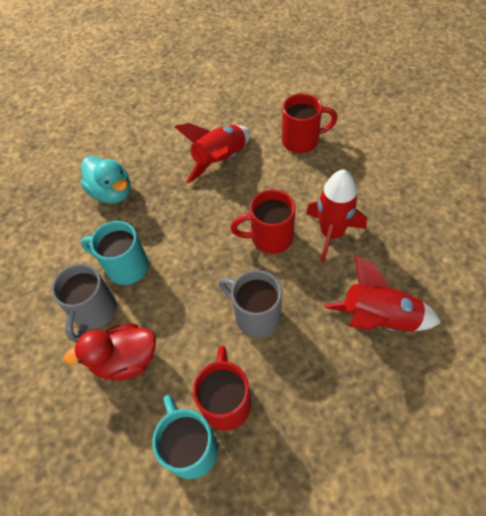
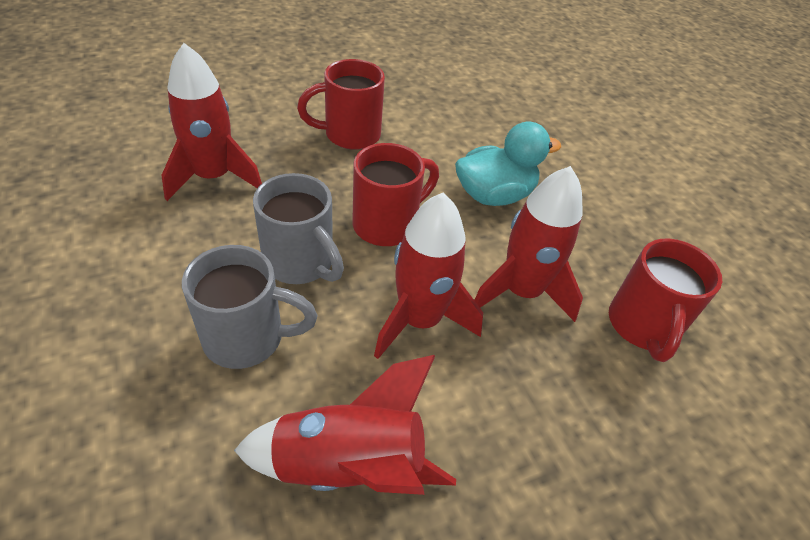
red duck: 1 -> 0
red rocket: 3 -> 4
turquoise mug: 2 -> 0

